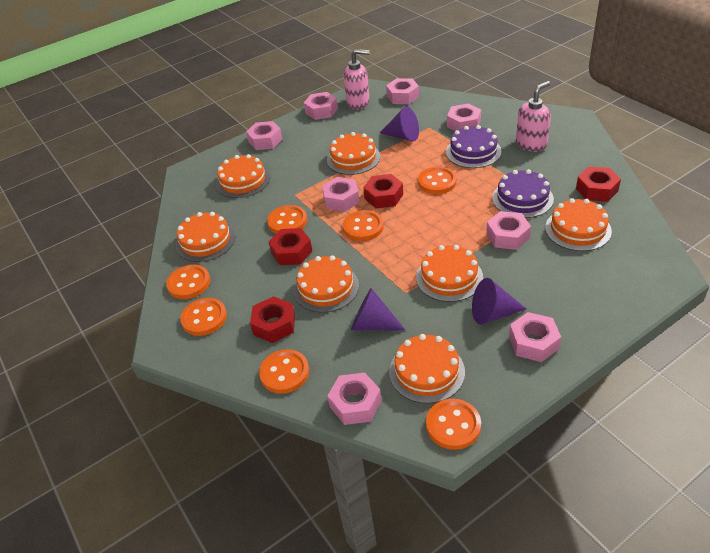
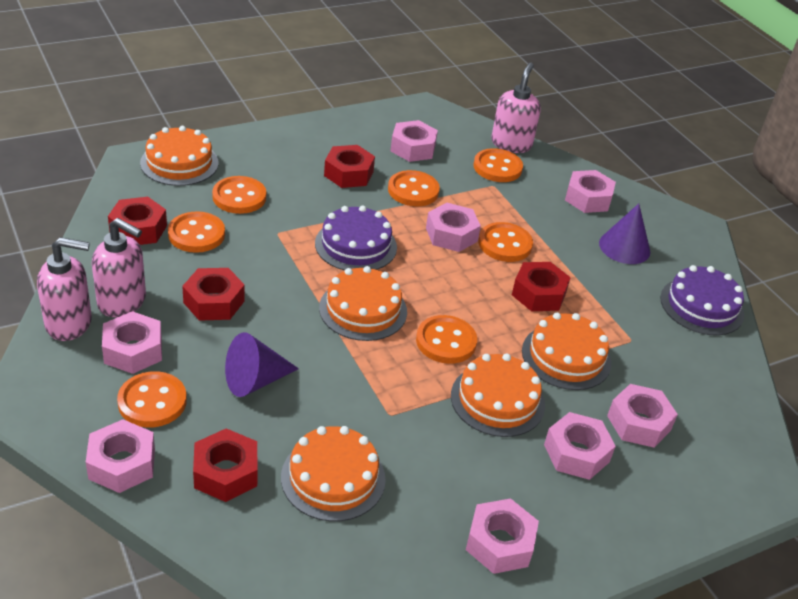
orange cake: 7 -> 5
pink soap dispenser: 2 -> 3
purple cone: 3 -> 2
red nut: 4 -> 5

